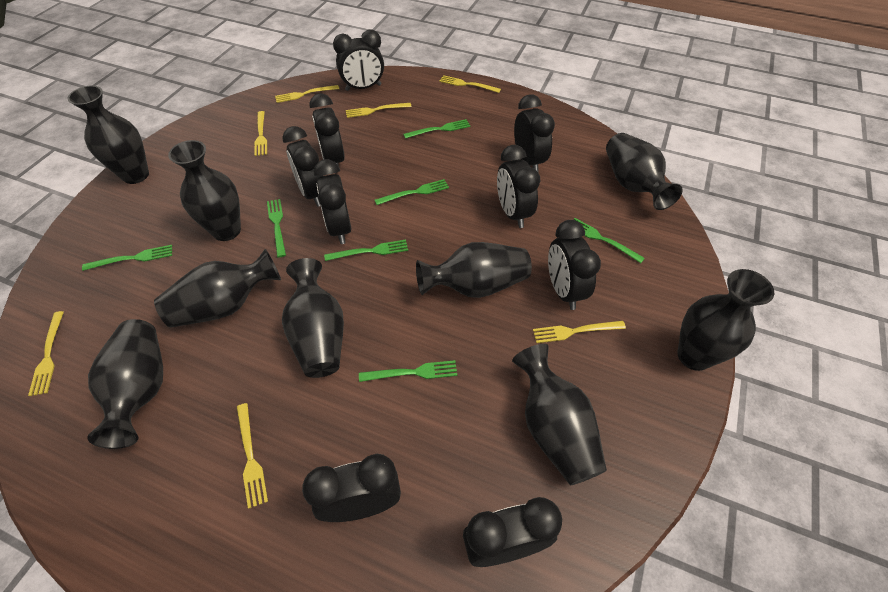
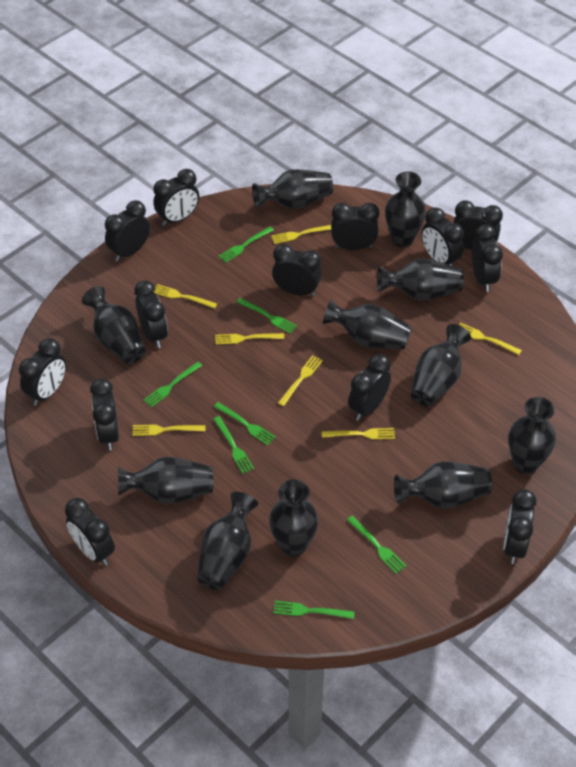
black clock: 9 -> 13
black vase: 9 -> 11

